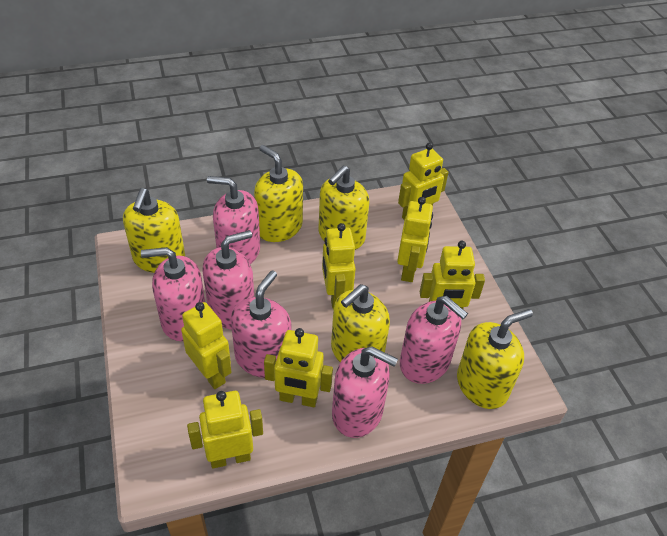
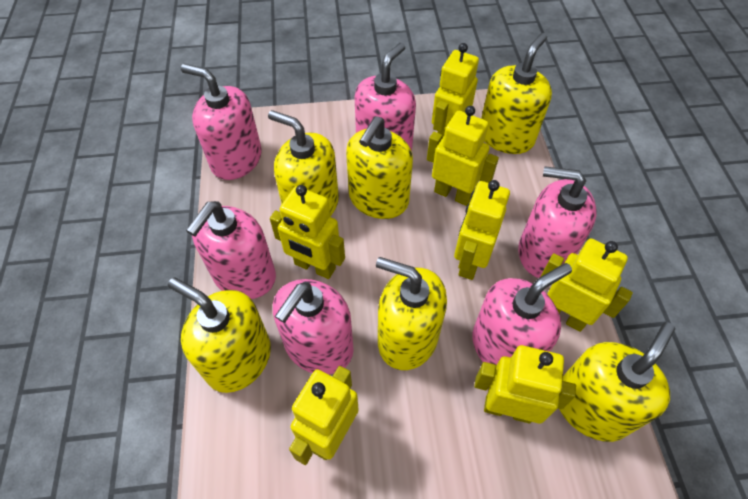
yellow soap dispenser: 5 -> 6

